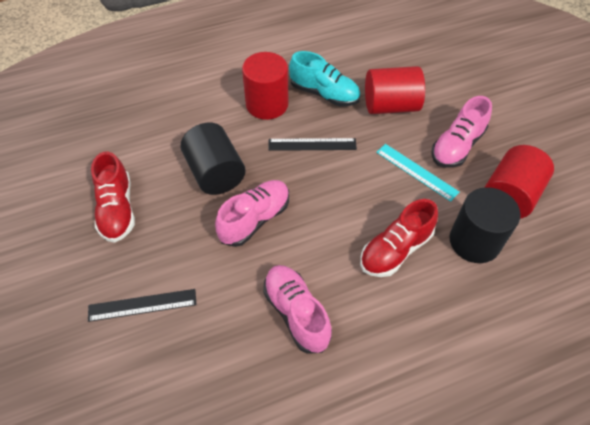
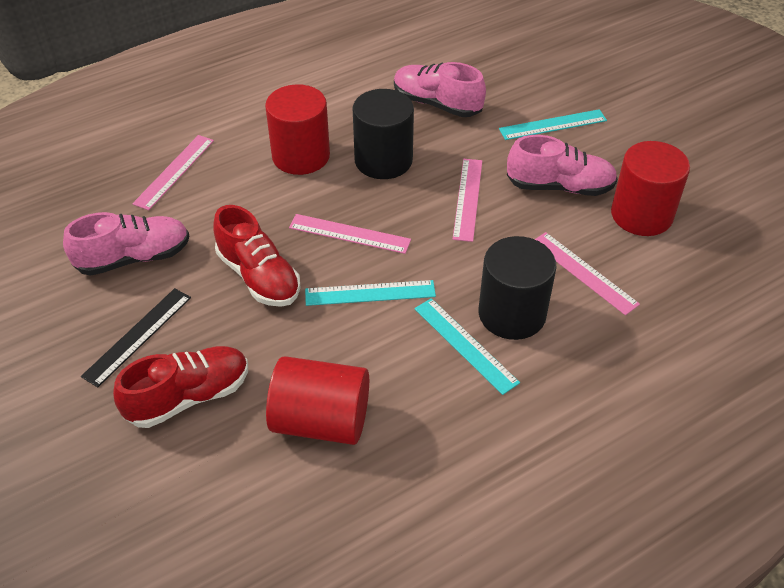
black ruler: 2 -> 1
pink ruler: 0 -> 4
turquoise ruler: 1 -> 3
turquoise shoe: 1 -> 0

